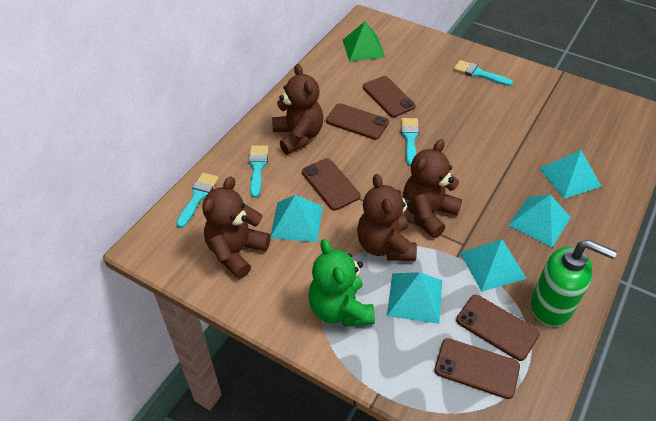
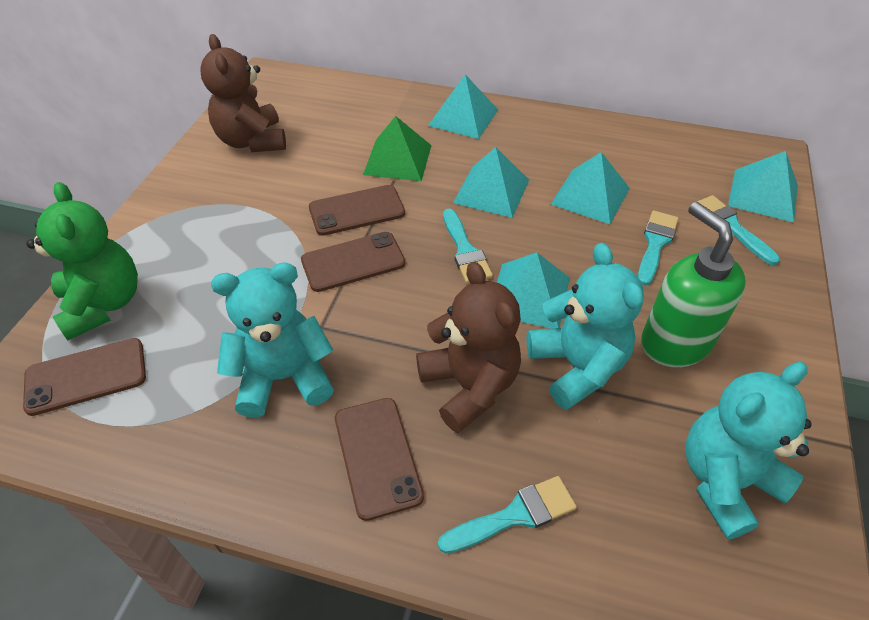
brown phone: 5 -> 4
brown teddy bear: 4 -> 2
turquoise teddy bear: 0 -> 3

